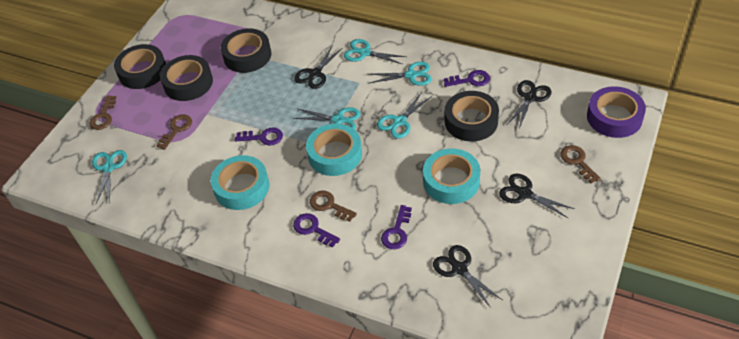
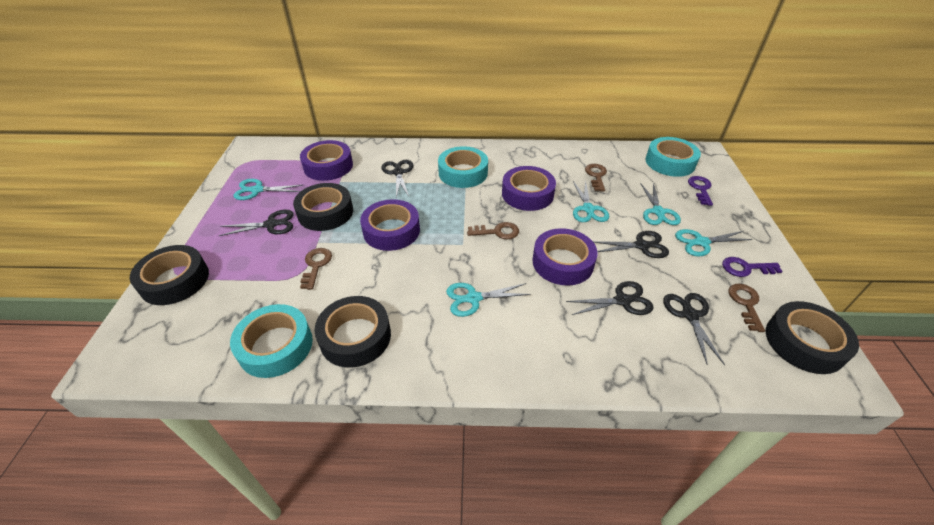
black scissors: 4 -> 5
purple key: 4 -> 2
purple tape: 1 -> 4

